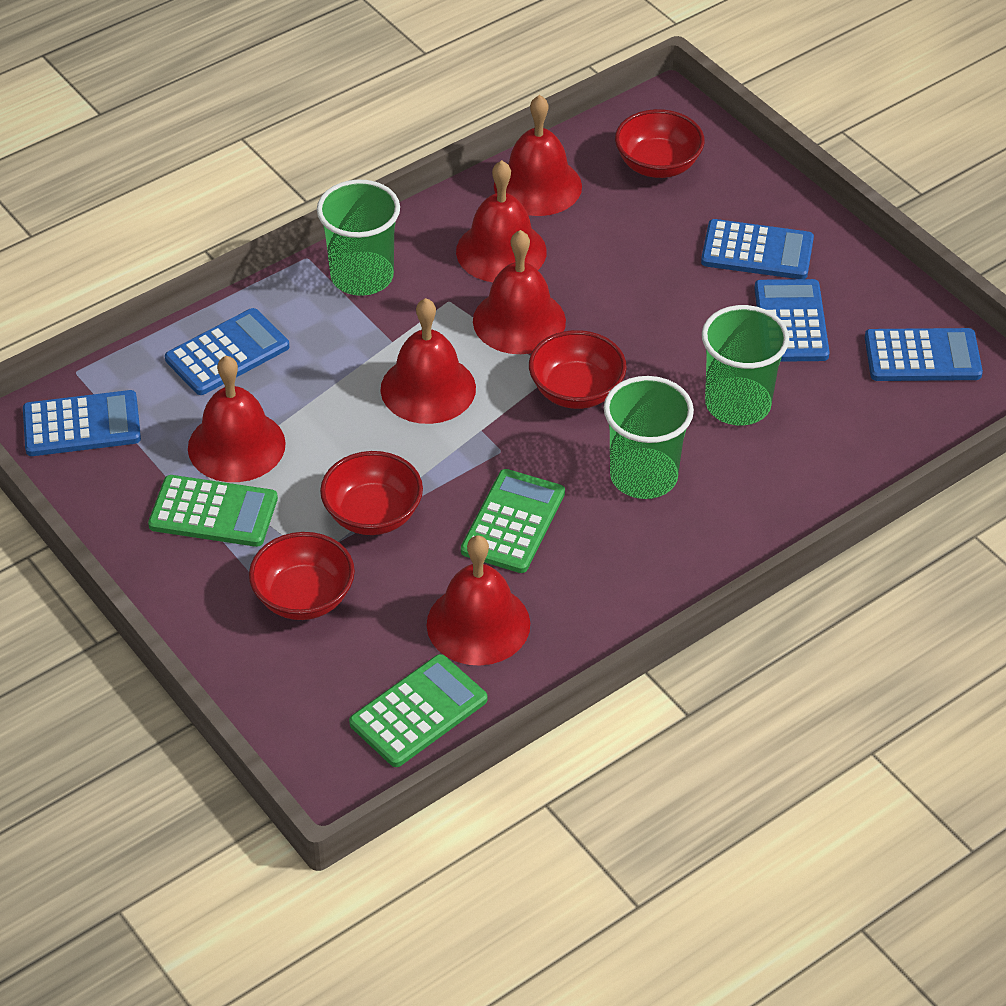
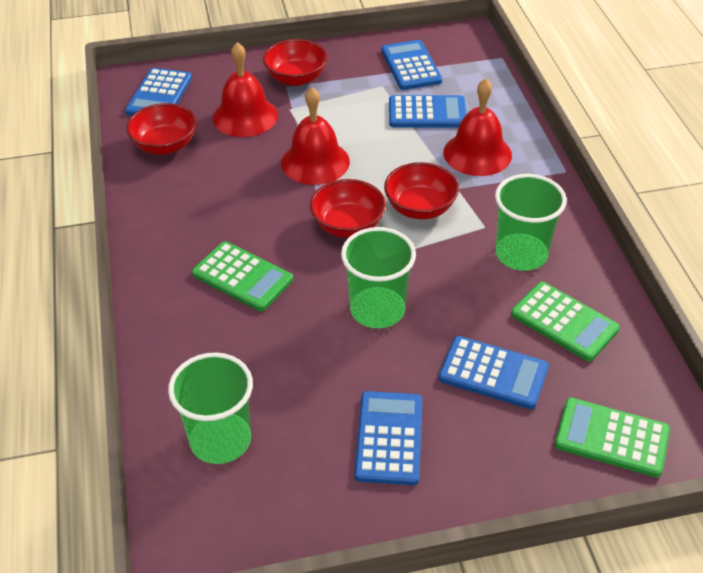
red bell: 6 -> 3

